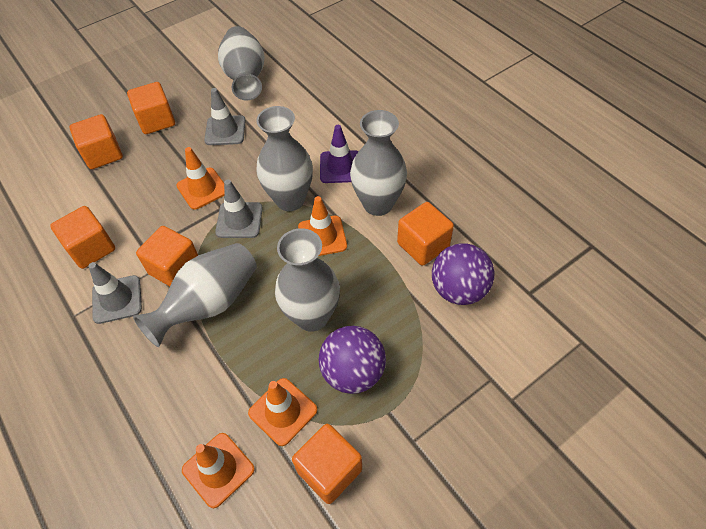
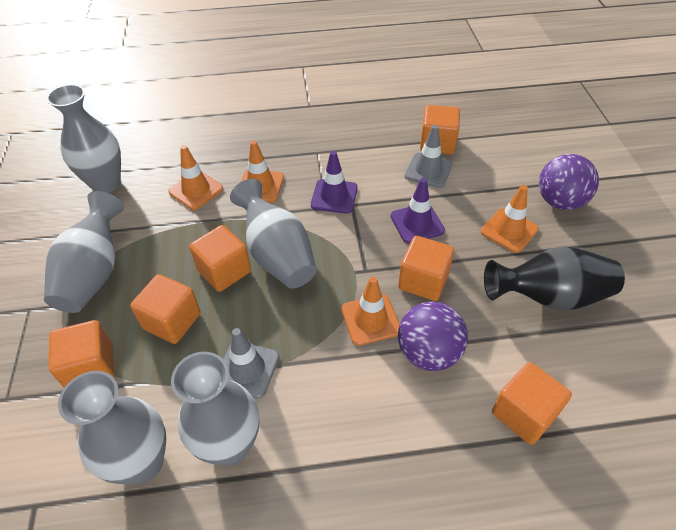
black vase: 0 -> 1
grey traffic cone: 3 -> 2
purple traffic cone: 1 -> 2

